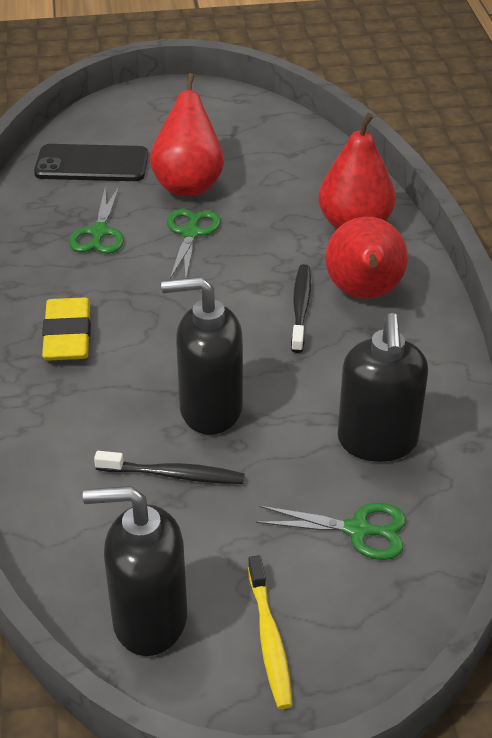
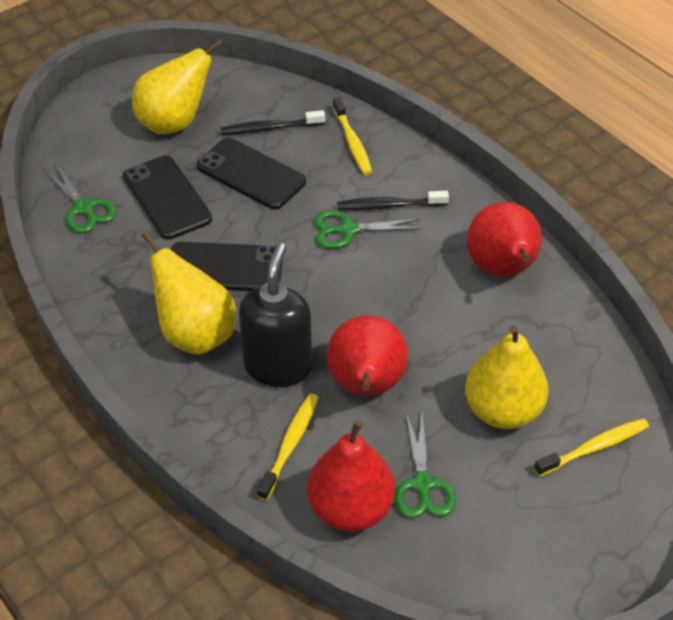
black phone: 1 -> 3
black soap dispenser: 3 -> 1
yellow eraser: 1 -> 0
yellow pear: 0 -> 3
yellow toothbrush: 1 -> 3

